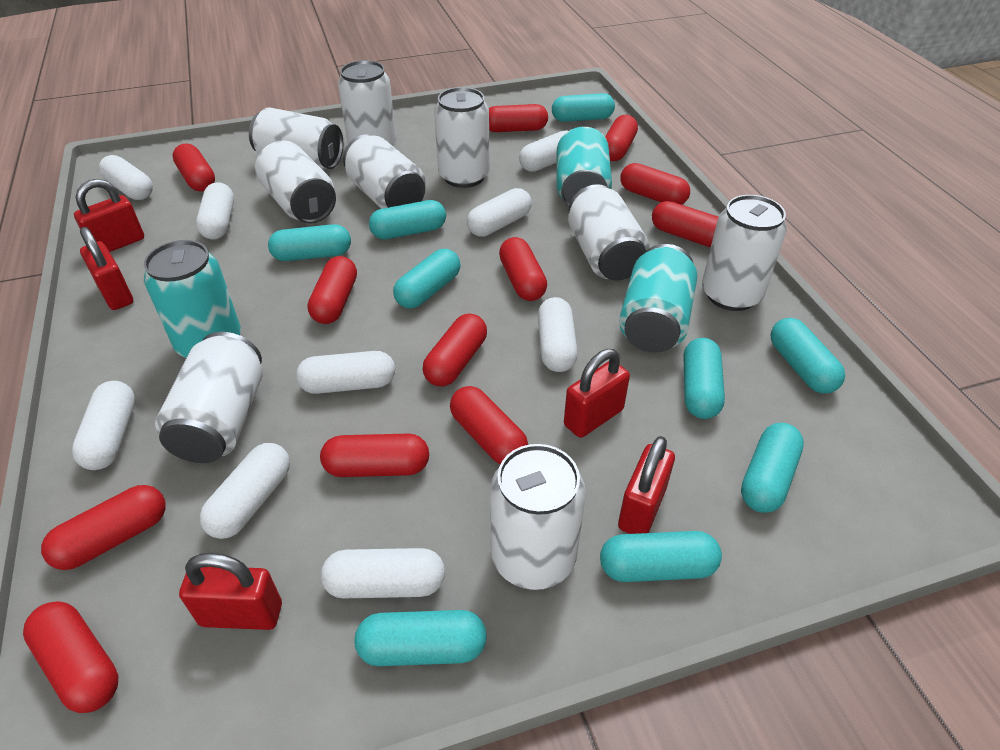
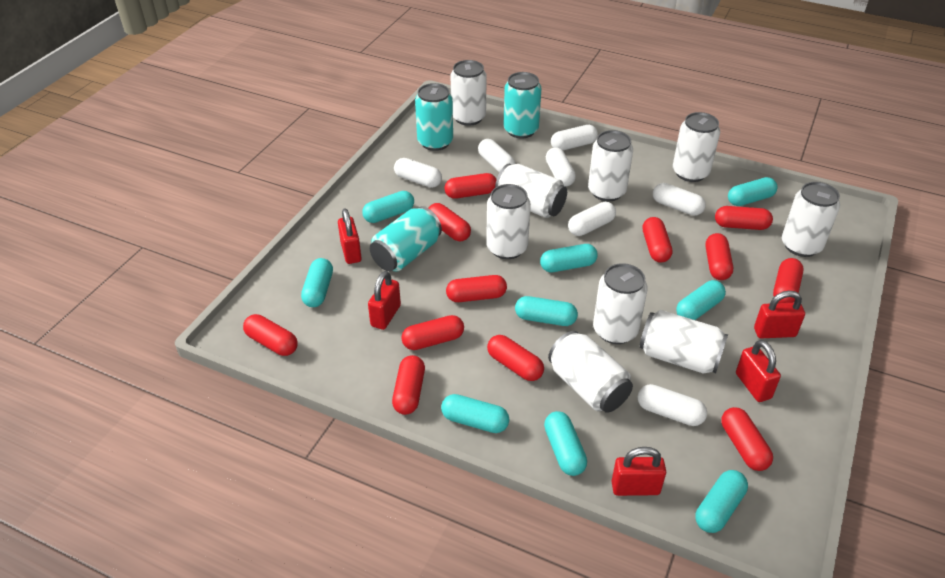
white capsule: 9 -> 7

